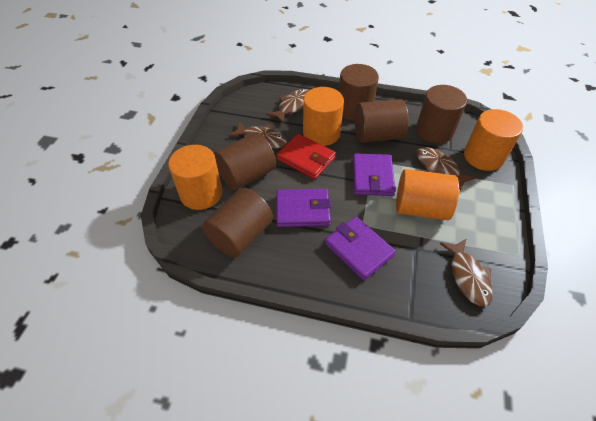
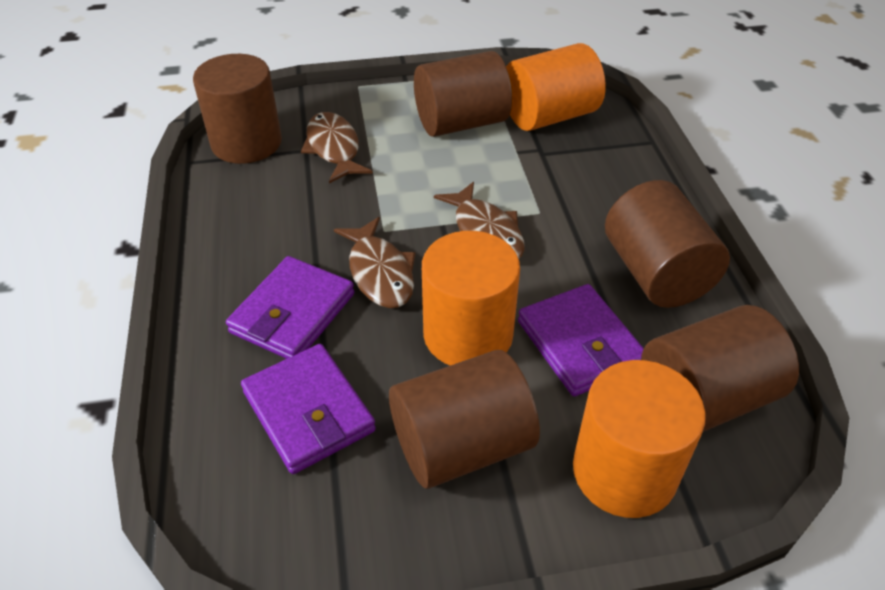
brown fish: 4 -> 3
orange cylinder: 4 -> 3
red wallet: 1 -> 0

